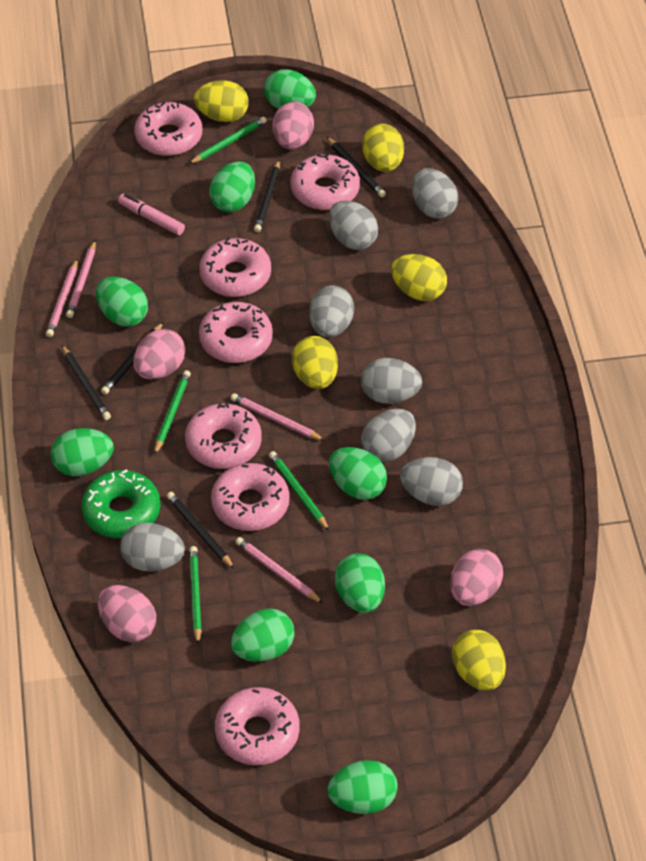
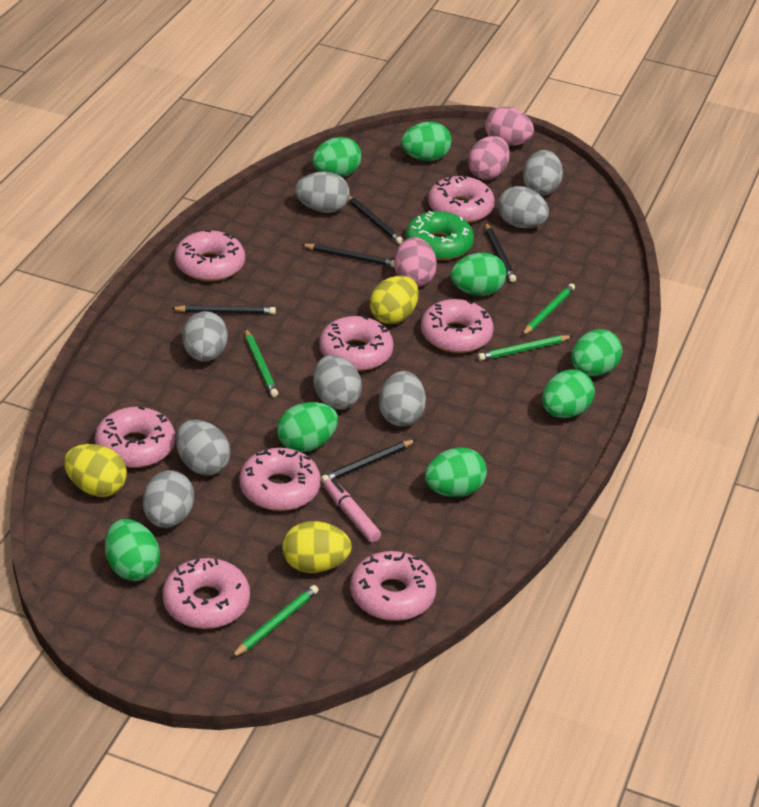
grey egg: 7 -> 8
pink donut: 7 -> 8
pink egg: 4 -> 3
pink pencil: 4 -> 0
yellow egg: 5 -> 3

